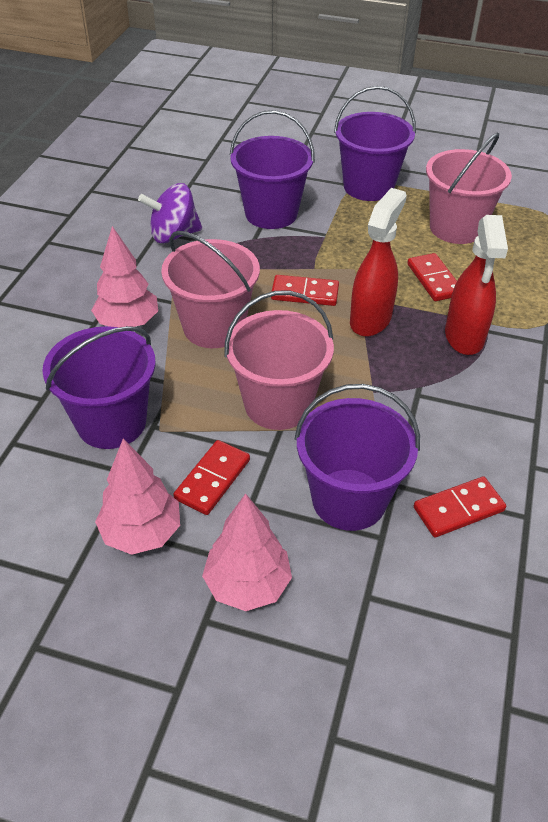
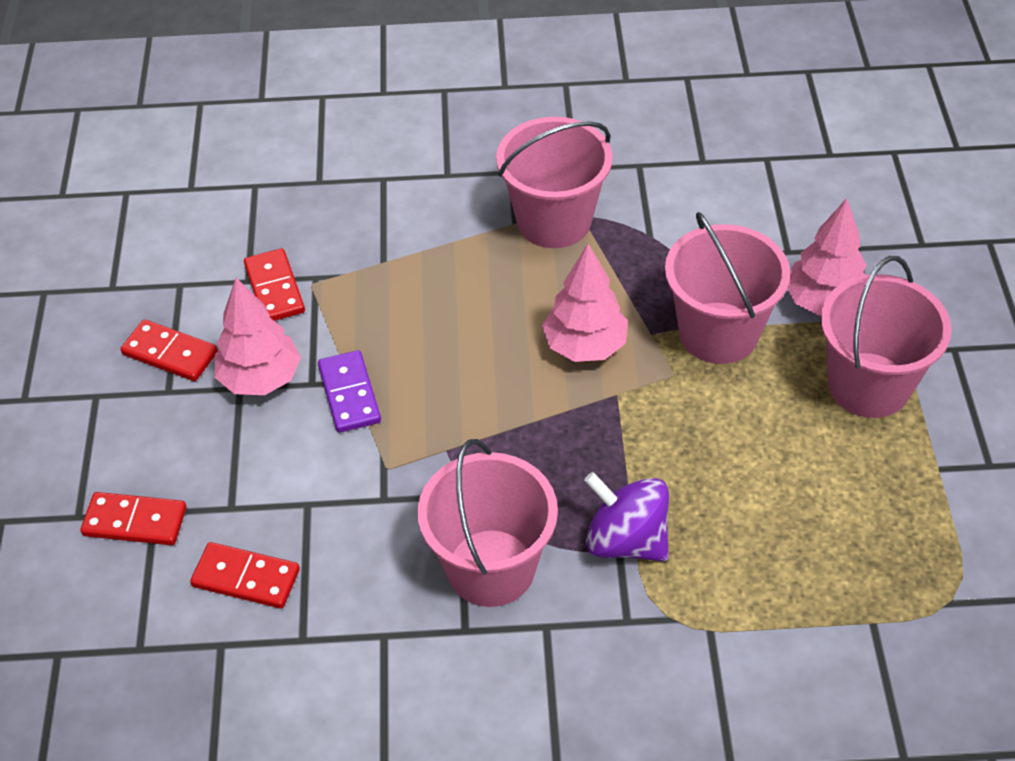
pink bucket: 3 -> 4
purple bucket: 4 -> 0
purple domino: 0 -> 1
red spray bottle: 2 -> 0

